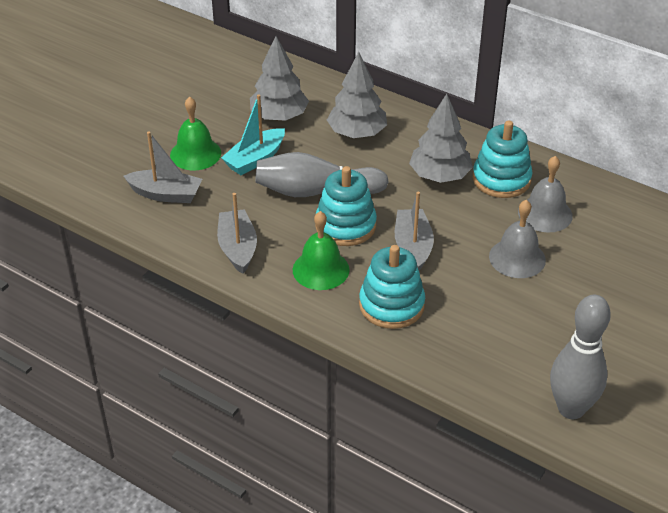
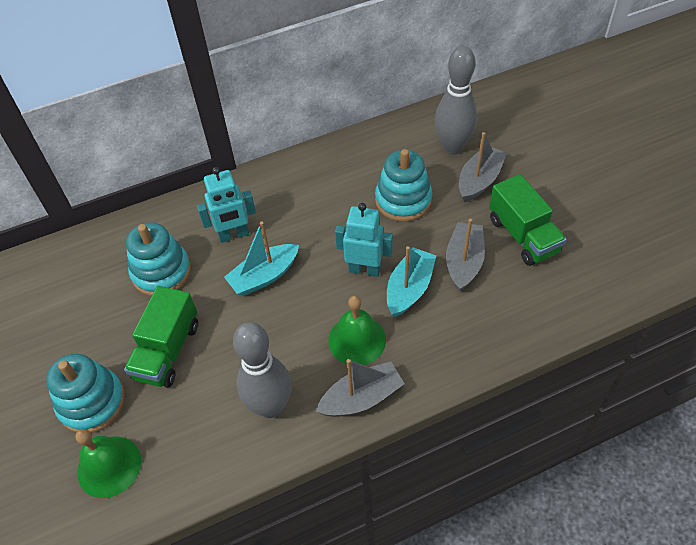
green truck: 0 -> 2
grey bell: 2 -> 0
grey tree: 3 -> 0
turquoise boat: 1 -> 2
turquoise robot: 0 -> 2

